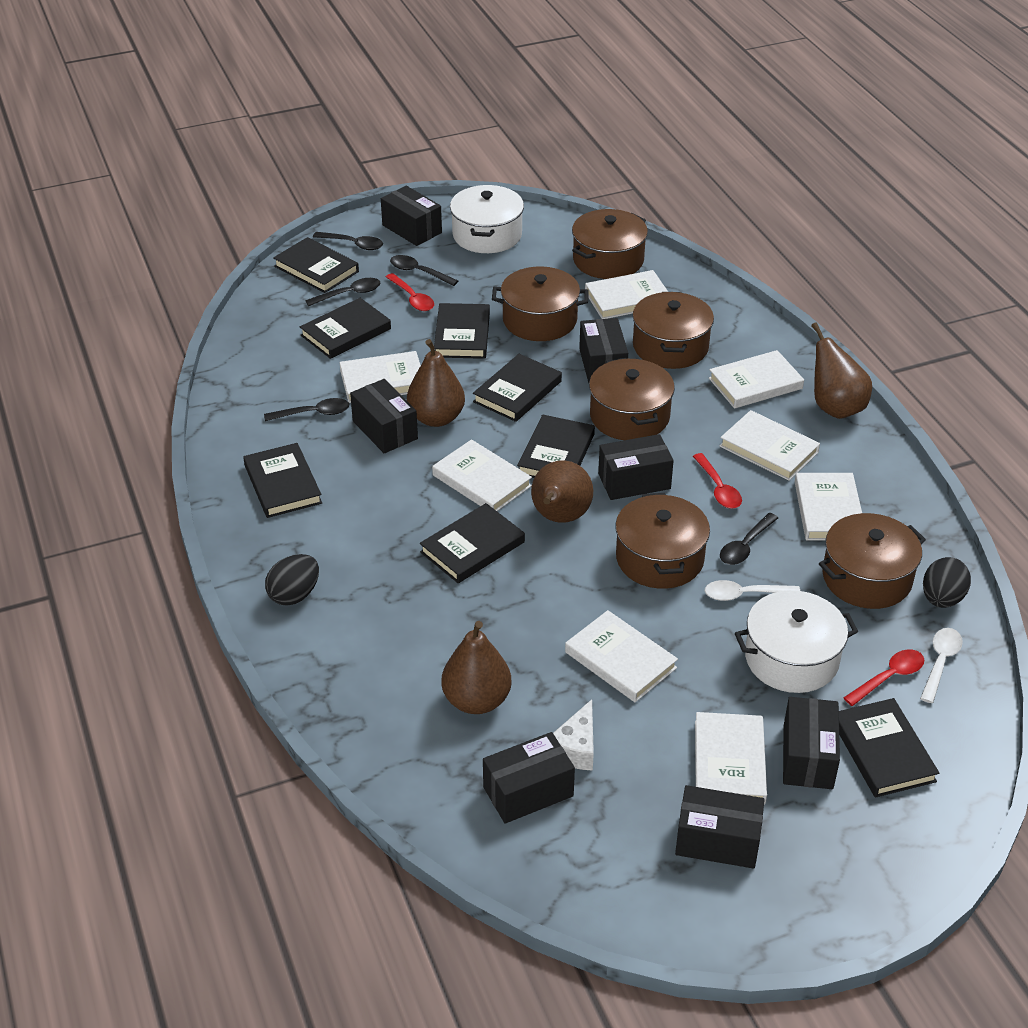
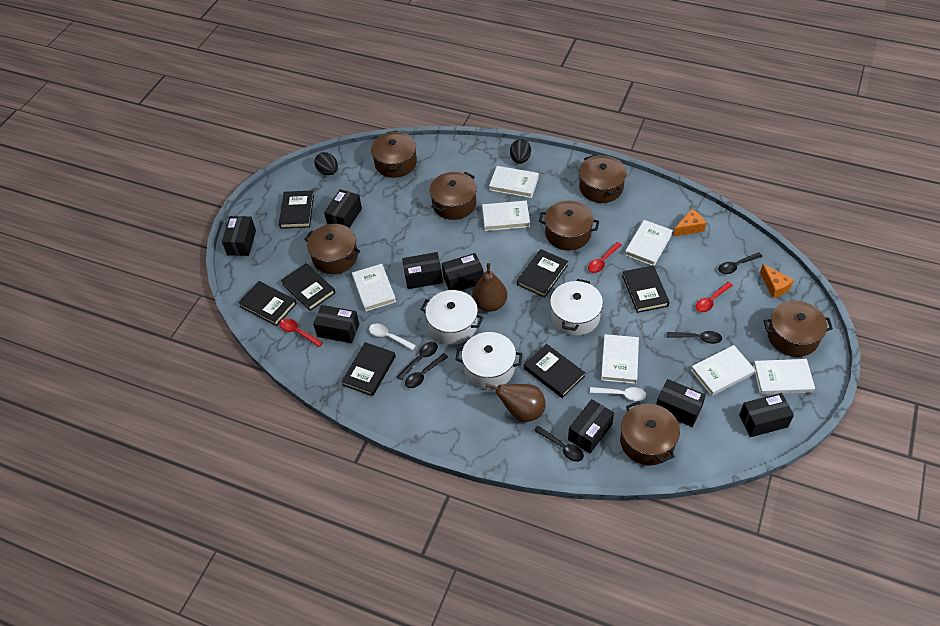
black book: 8 -> 7
black box: 7 -> 8
brown pear: 4 -> 2
brown pot: 6 -> 7
orange cheese: 0 -> 2
white book: 8 -> 7
white cheese: 1 -> 0
white pot: 2 -> 3

